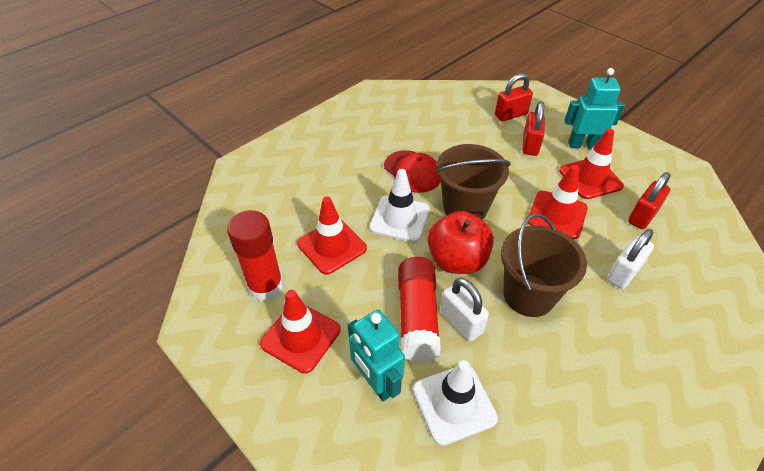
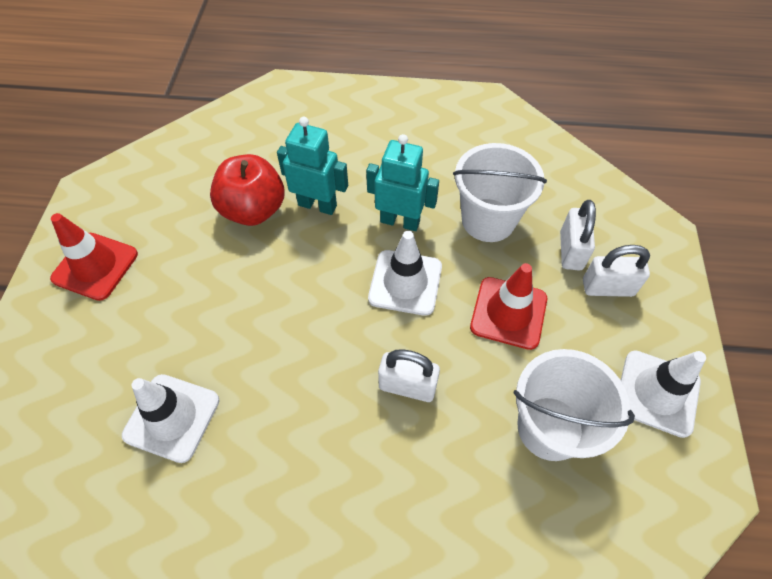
brown bucket: 2 -> 0
red cap: 1 -> 0
red glue stick: 2 -> 0
red padlock: 3 -> 0
red traffic cone: 4 -> 2
white bucket: 0 -> 2
white padlock: 2 -> 3
white traffic cone: 2 -> 3

